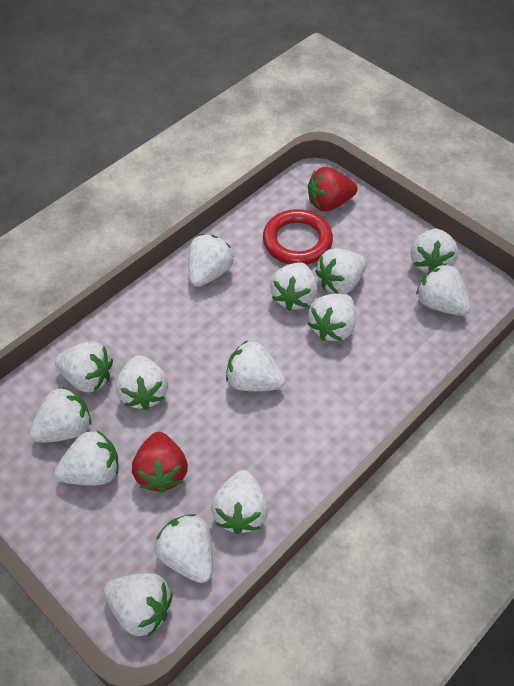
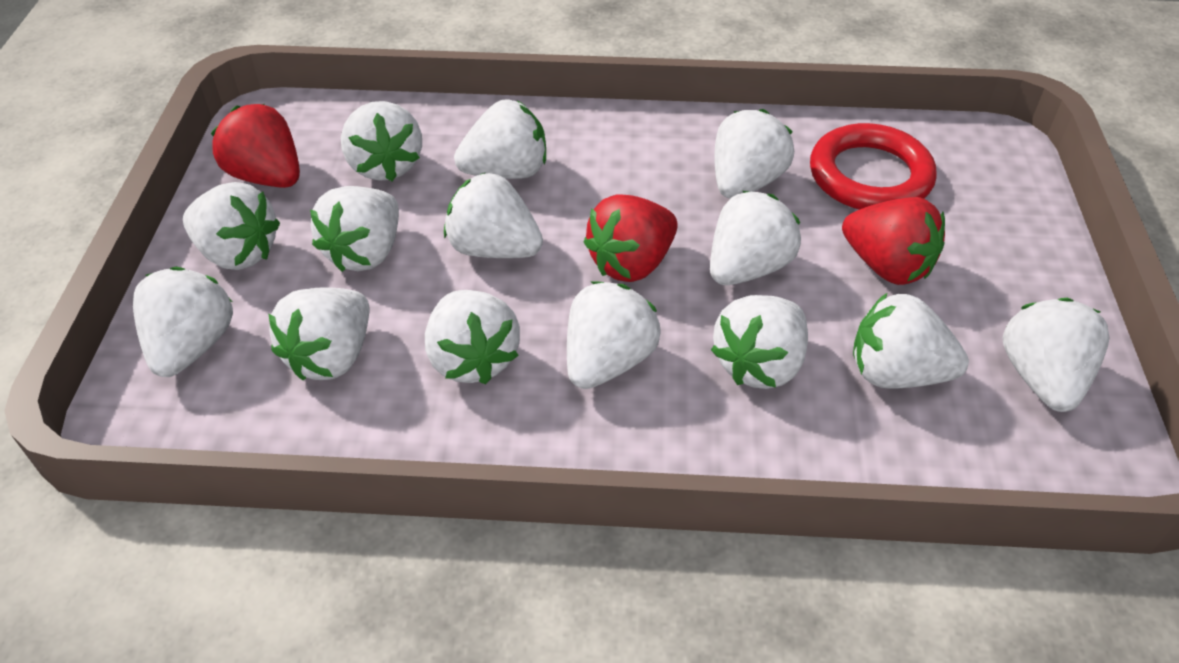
red strawberry: 2 -> 3

